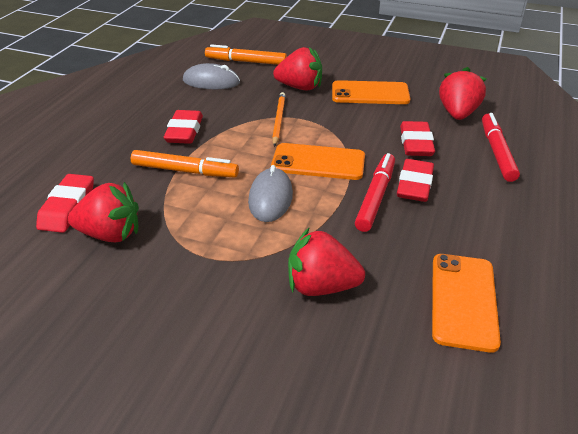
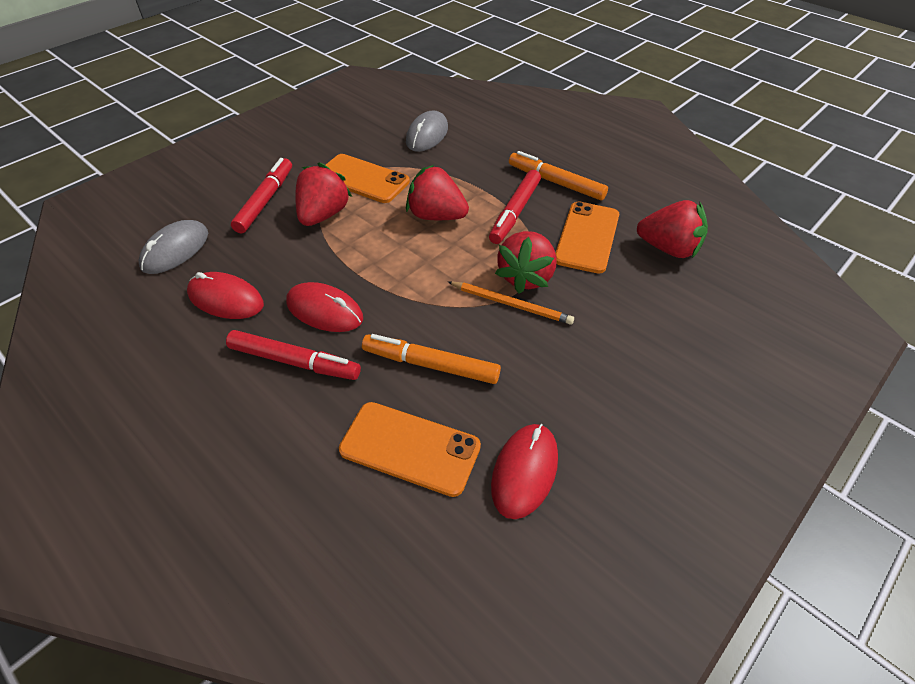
red eraser: 4 -> 0
red marker: 2 -> 3
red mouse: 0 -> 3

